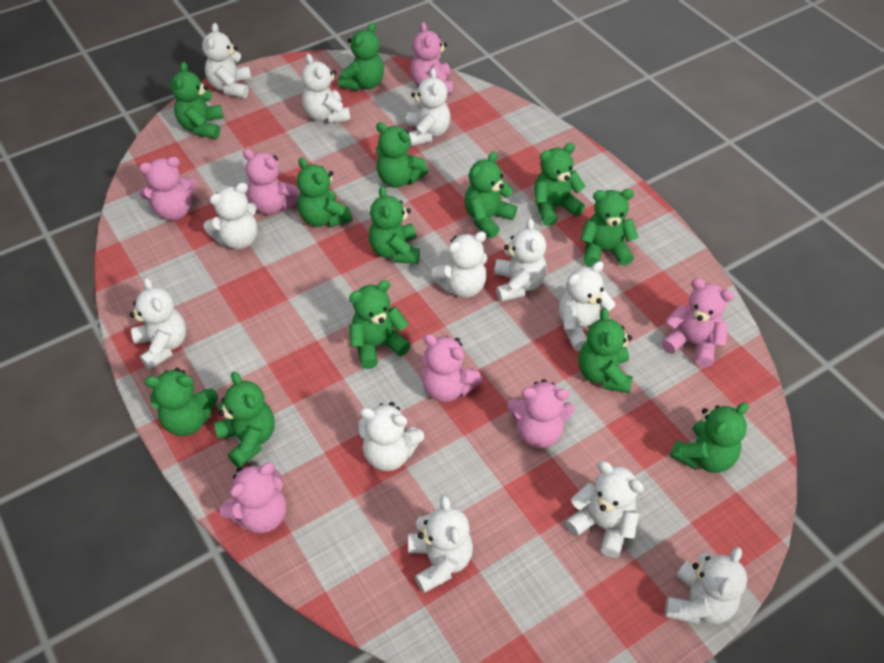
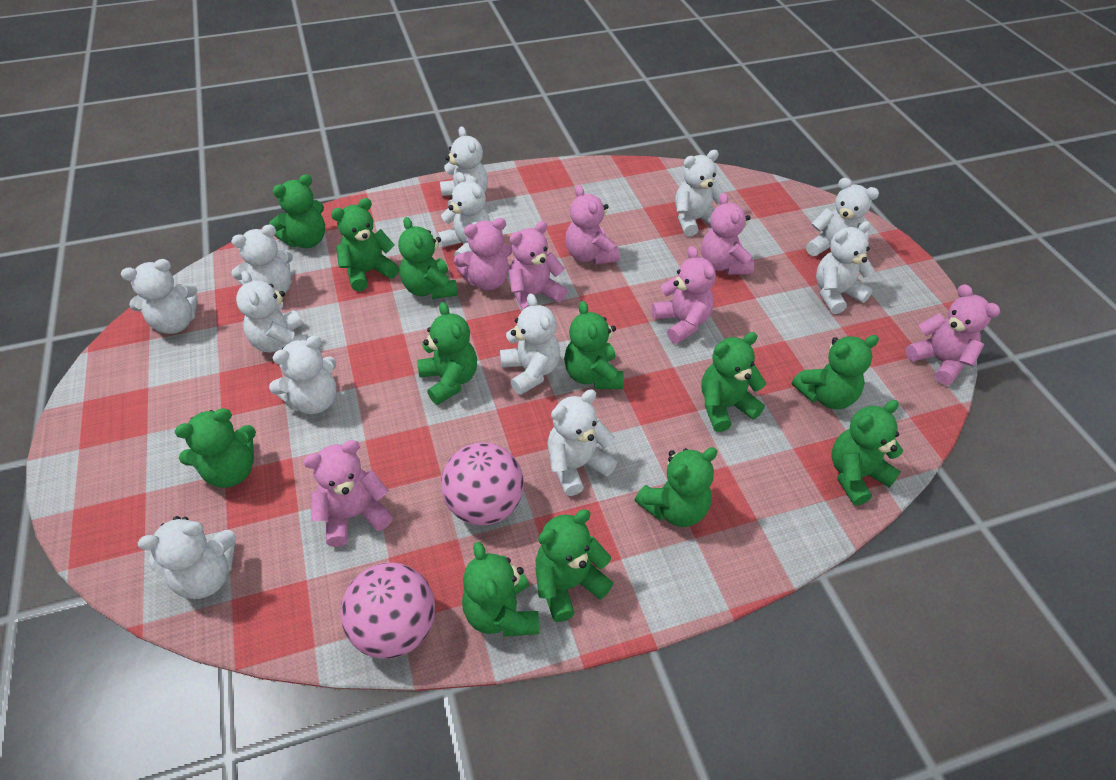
green teddy bear: 13 -> 12
pink ball: 0 -> 2

